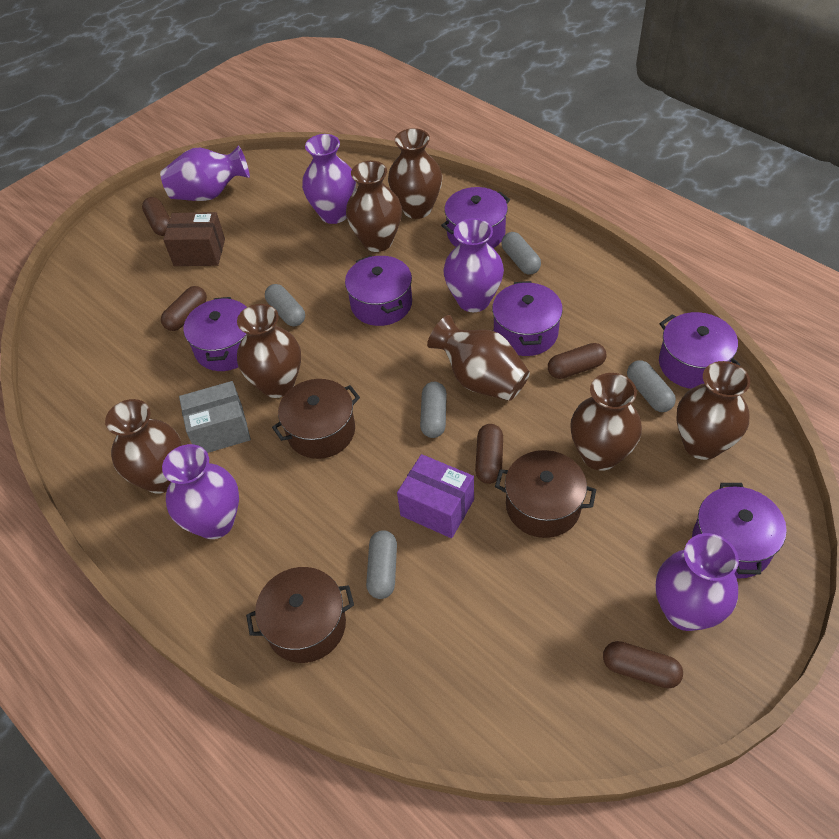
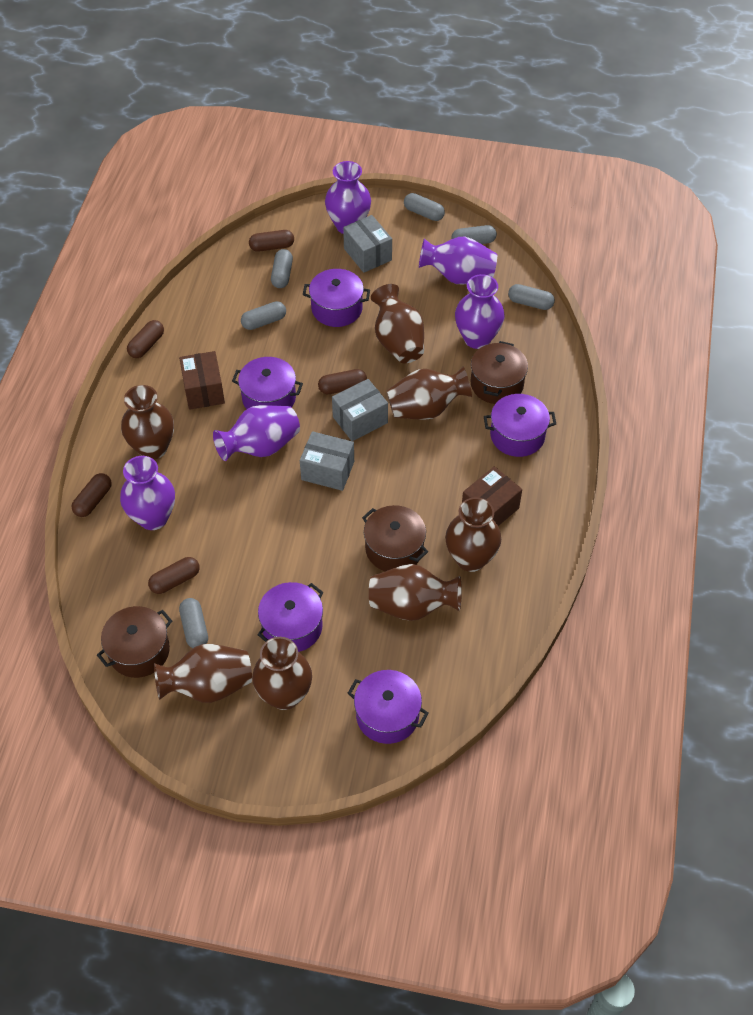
brown box: 1 -> 2
grey box: 1 -> 3
grey capsule: 5 -> 6
purple box: 1 -> 0
purple pot: 6 -> 5

